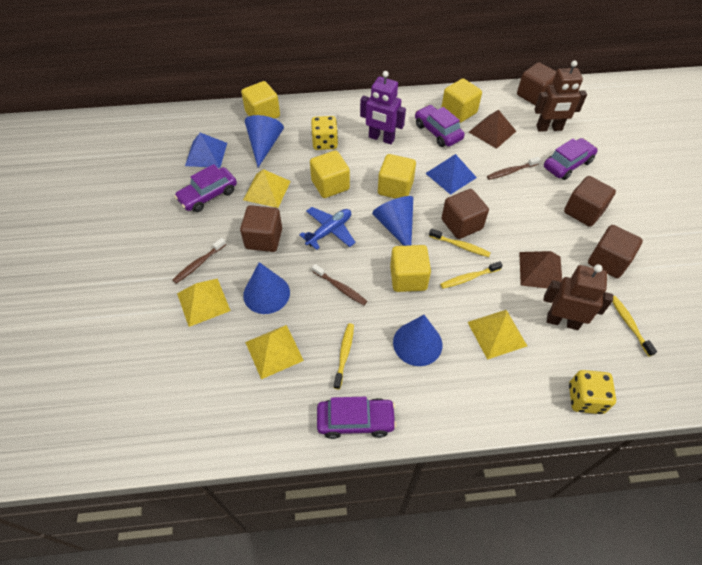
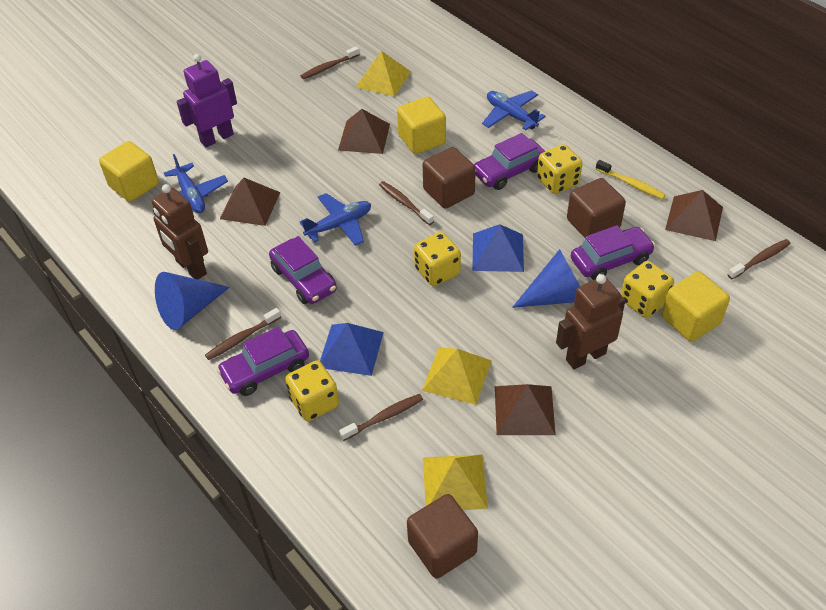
blue cone: 4 -> 2
blue plane: 1 -> 3
brown cube: 5 -> 3
brown pyramid: 2 -> 4
brown toothbrush: 3 -> 5
yellow cube: 5 -> 3
yellow dice: 2 -> 4
yellow pyramid: 4 -> 3
yellow toothbrush: 4 -> 1

